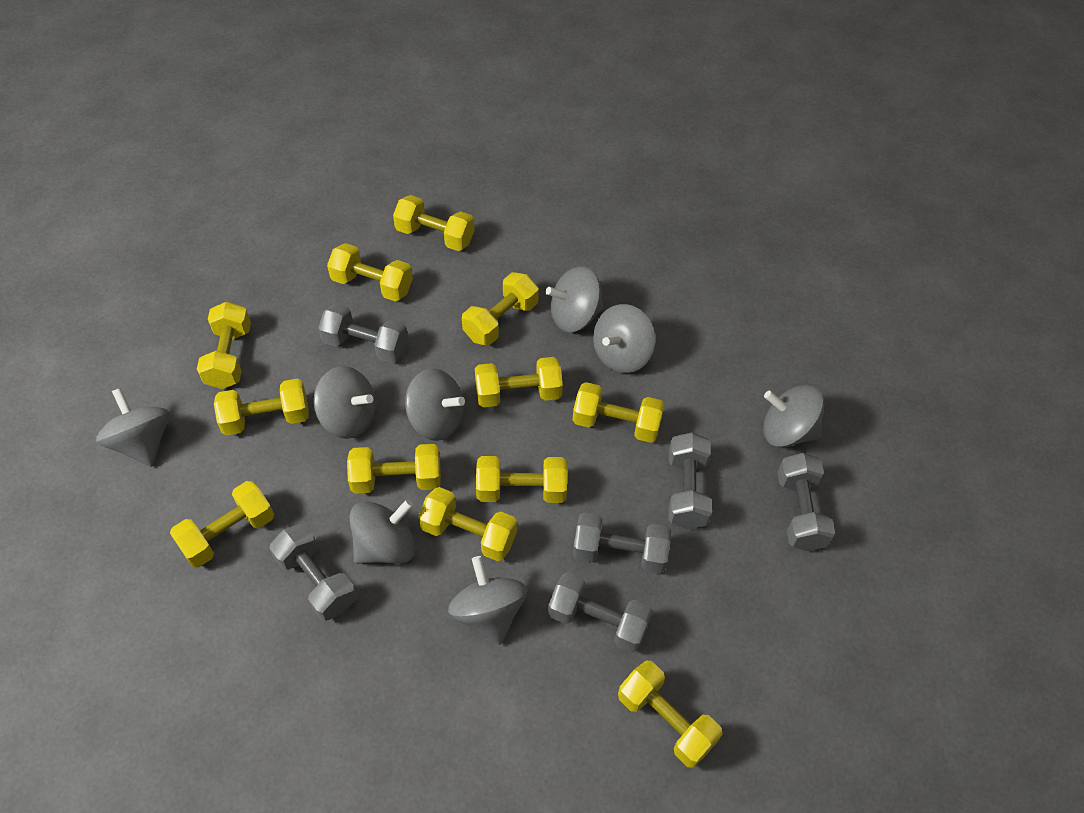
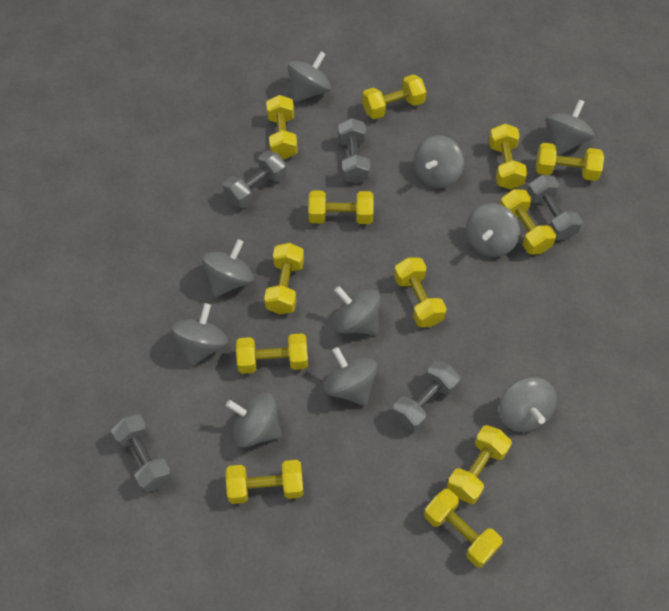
grey dumbbell: 6 -> 5
grey spinning top: 8 -> 10

